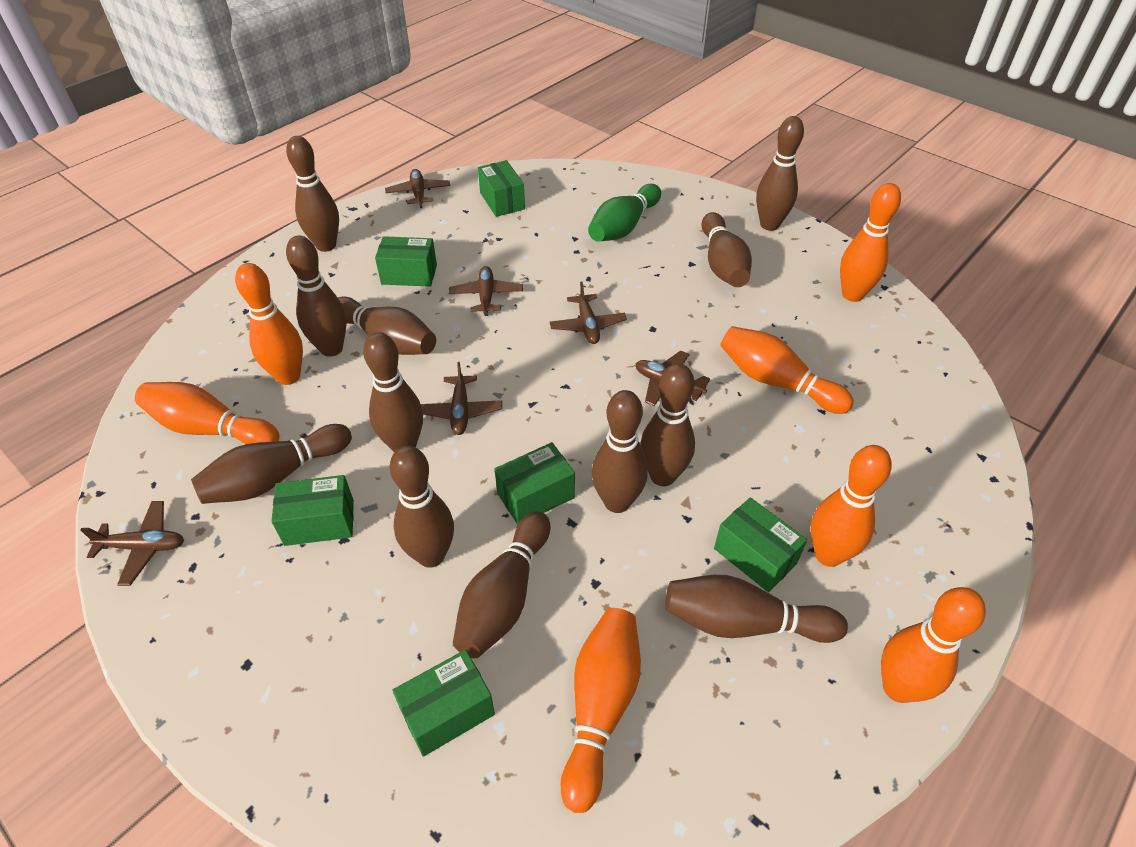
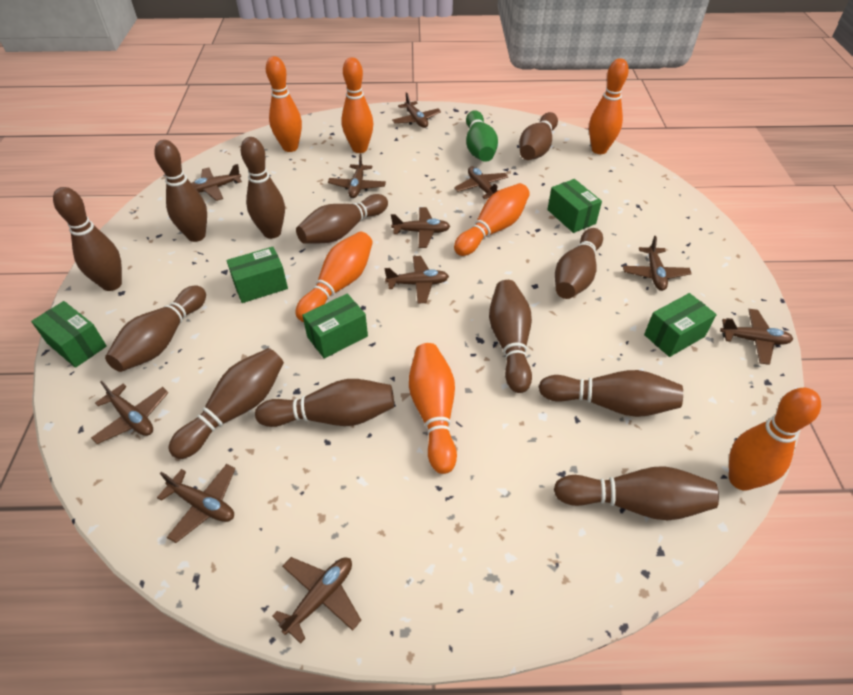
brown plane: 6 -> 11
green box: 6 -> 5

